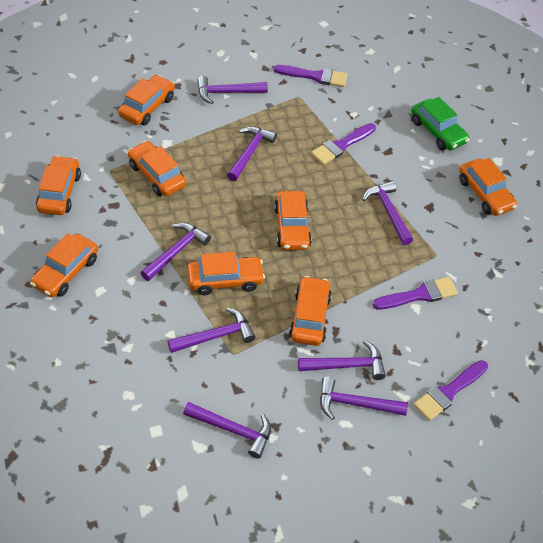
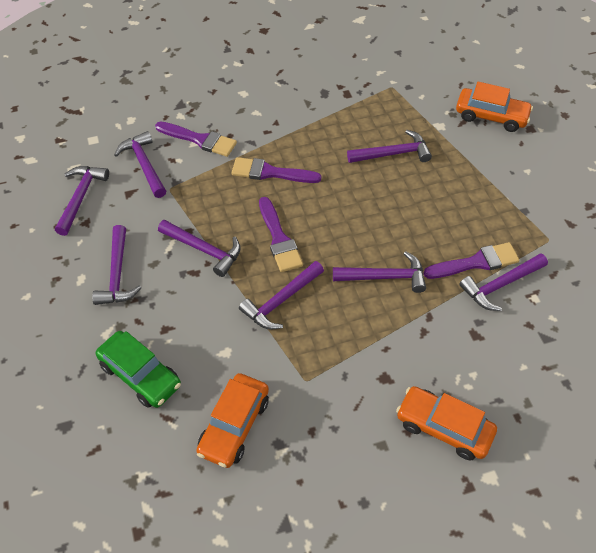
orange car: 8 -> 3

